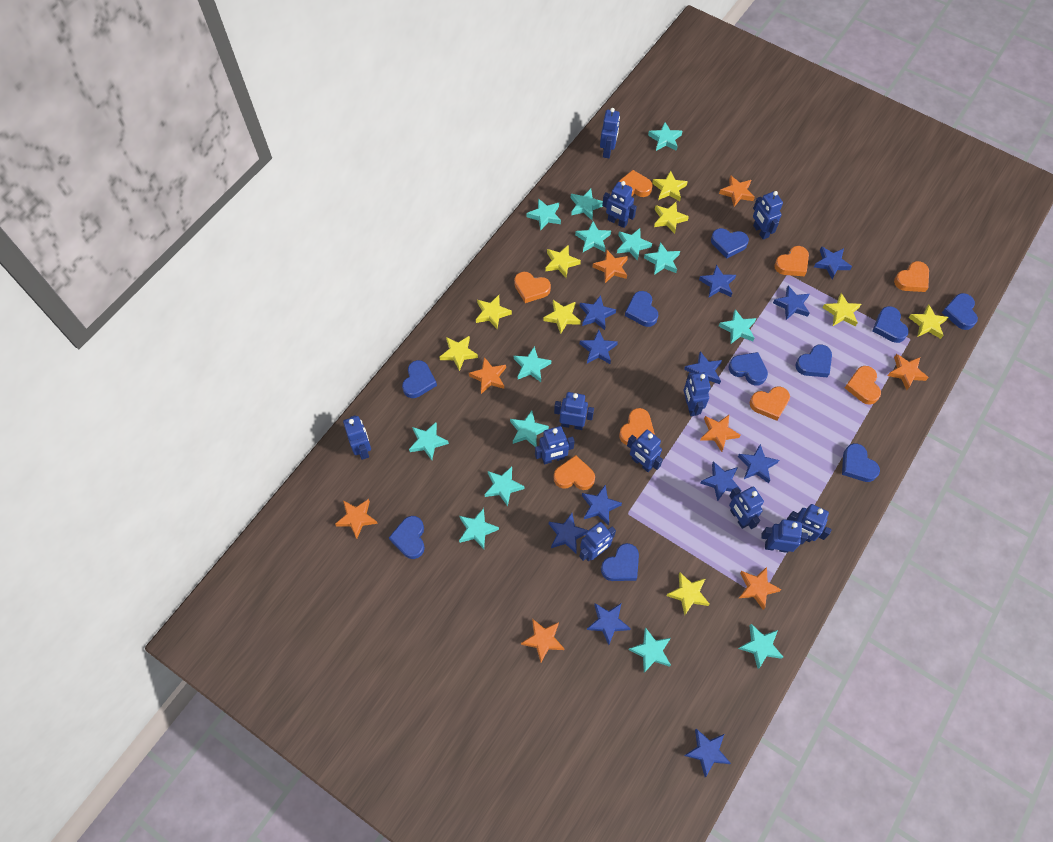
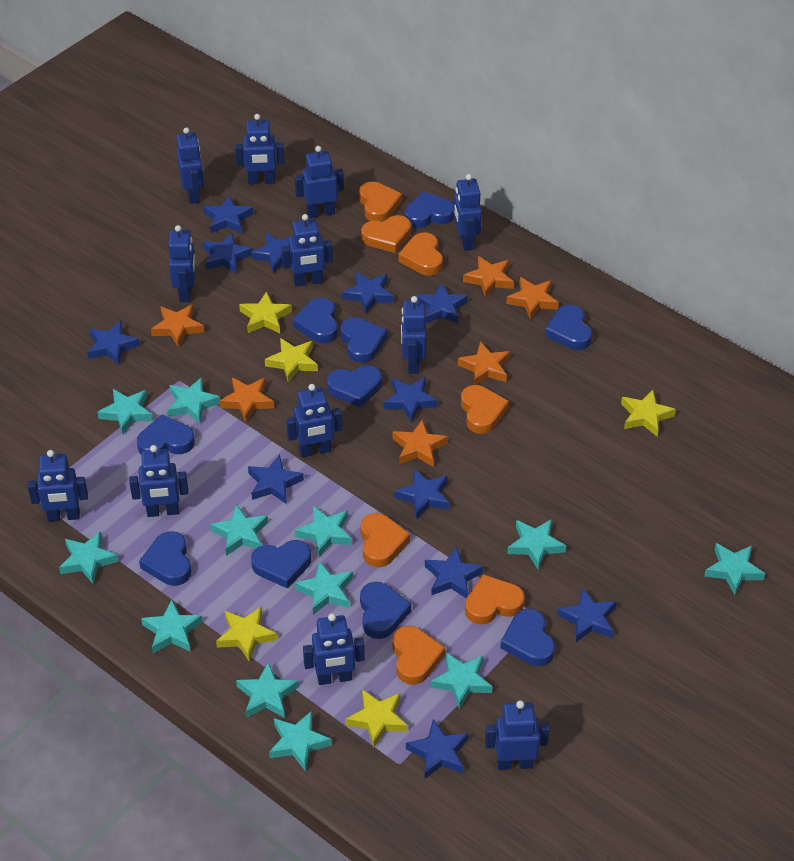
orange heart: 8 -> 7
orange star: 8 -> 6
turquoise star: 14 -> 12
yellow star: 9 -> 5

